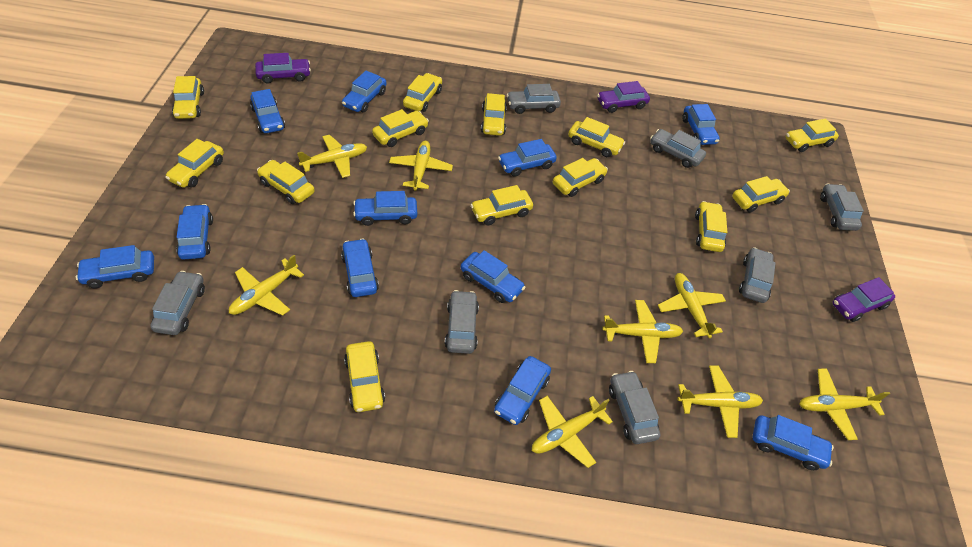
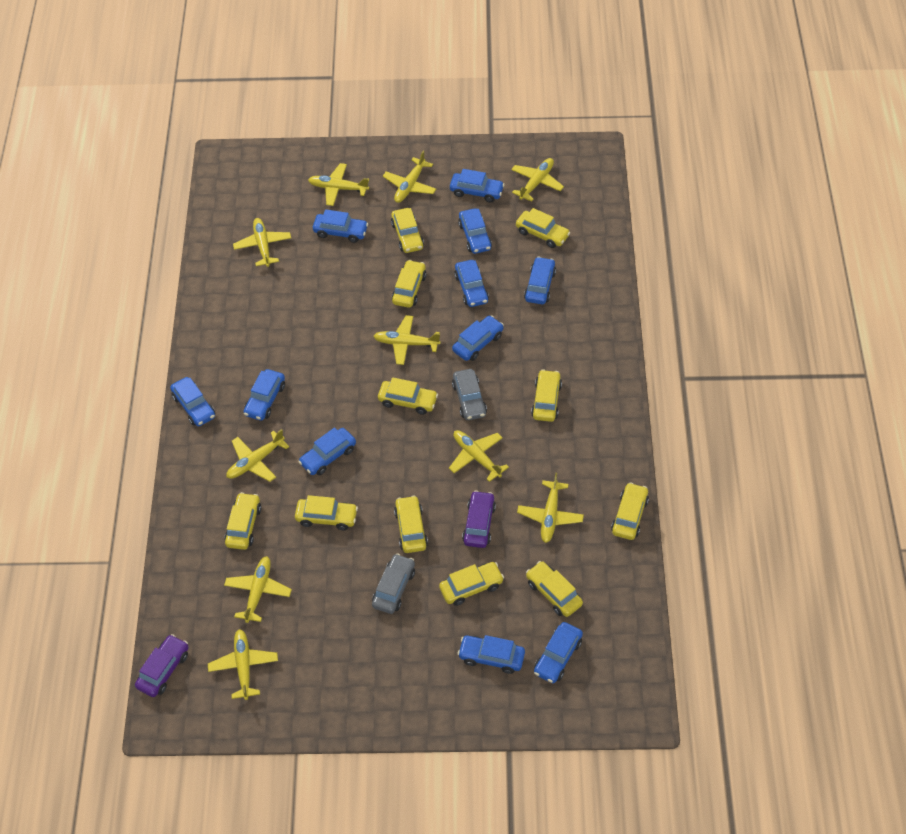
grey car: 7 -> 2
purple car: 3 -> 2
yellow car: 13 -> 11
yellow plane: 8 -> 10

